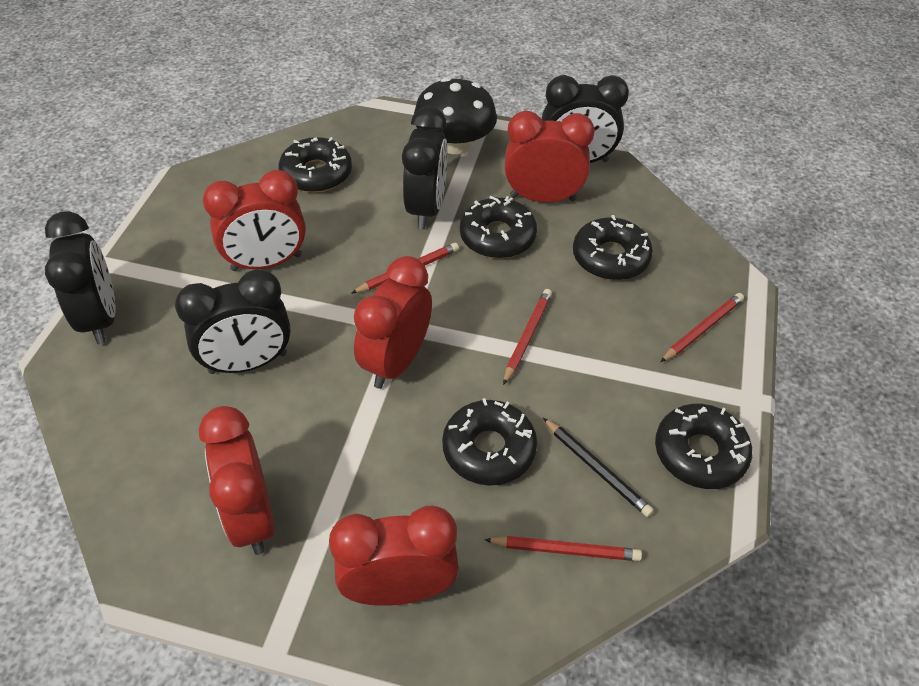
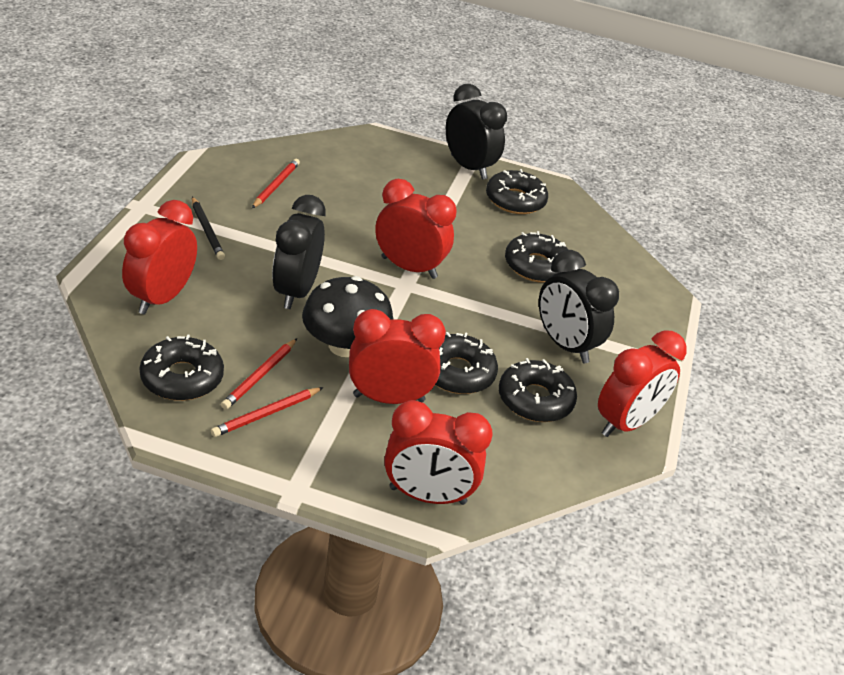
black clock: 4 -> 3
red pencil: 4 -> 3

